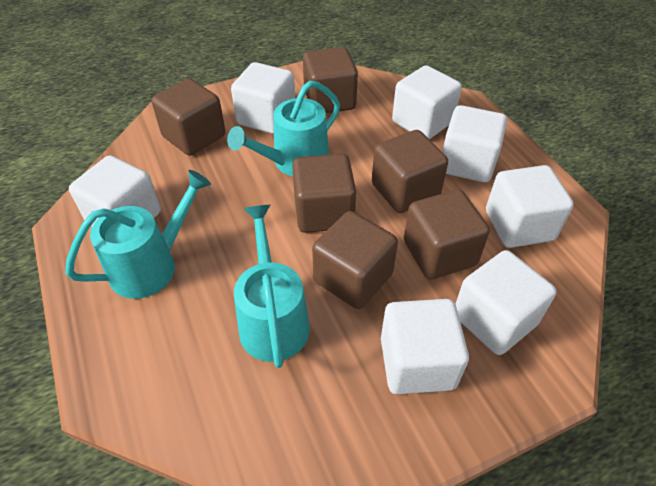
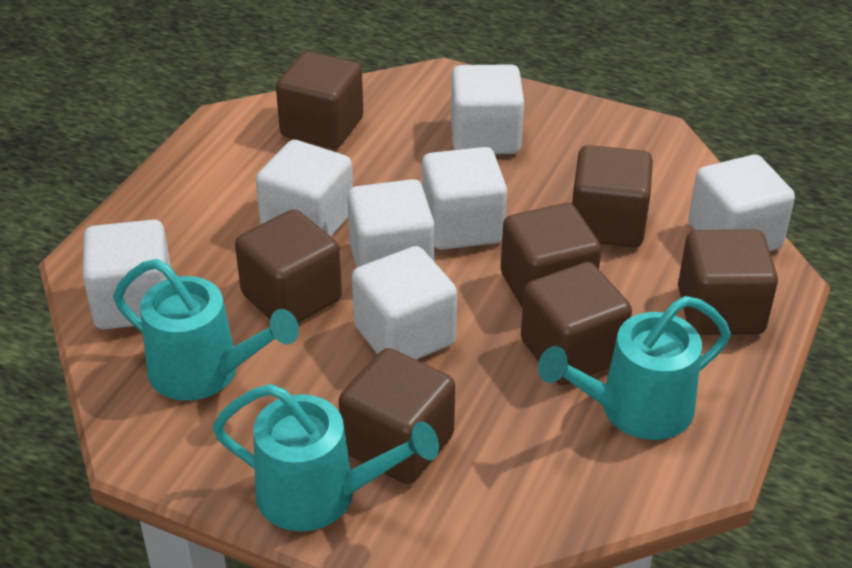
brown cube: 6 -> 7

